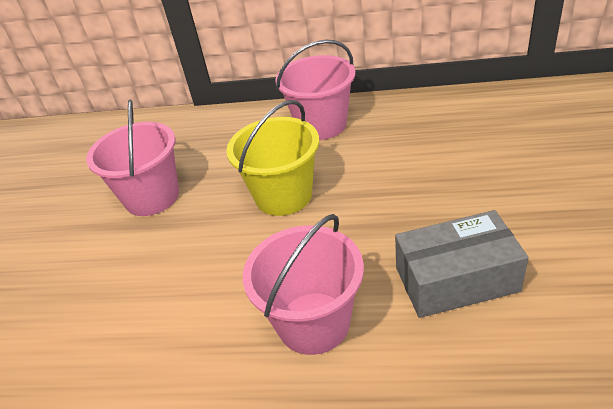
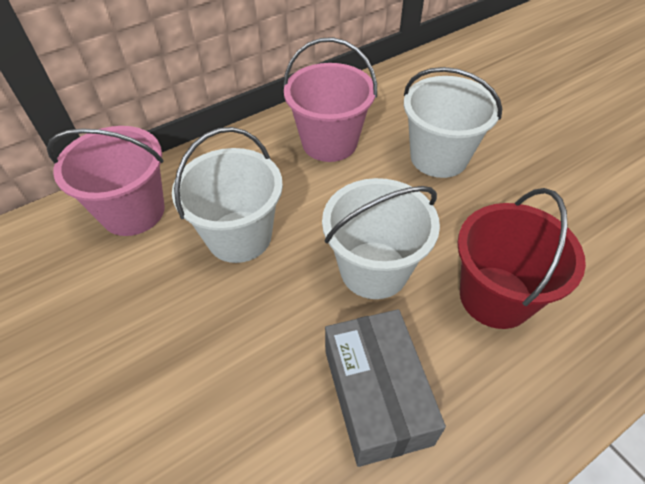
pink bucket: 3 -> 2
red bucket: 0 -> 1
white bucket: 0 -> 3
yellow bucket: 1 -> 0

